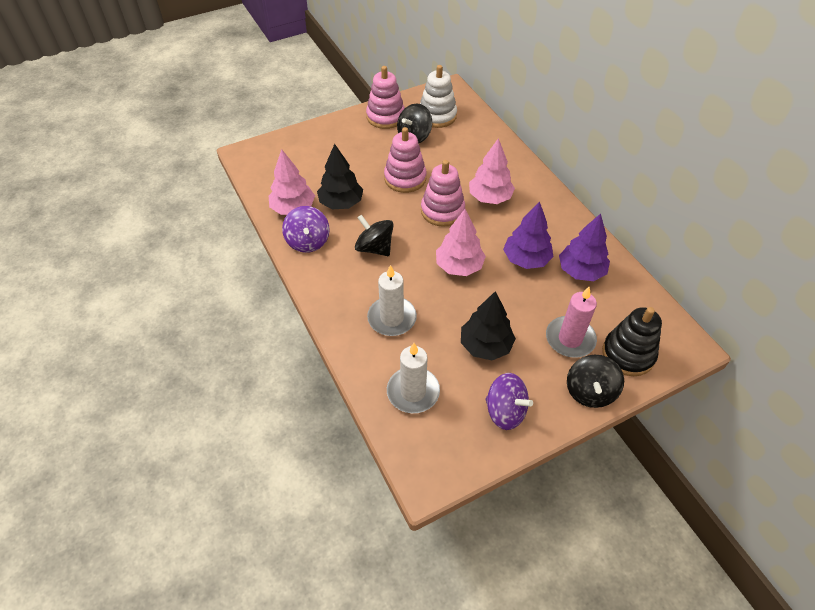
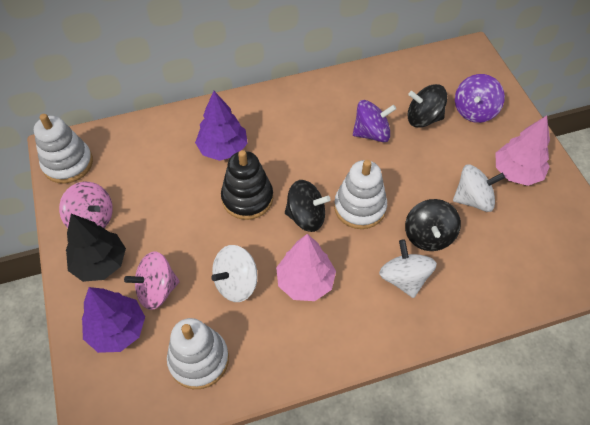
black tree: 2 -> 1
pink candle: 1 -> 0
pink spinning top: 0 -> 2
pink stacking toy: 3 -> 0
pink tree: 3 -> 2
white candle: 2 -> 0
white spinning top: 0 -> 3
white stacking toy: 1 -> 3

